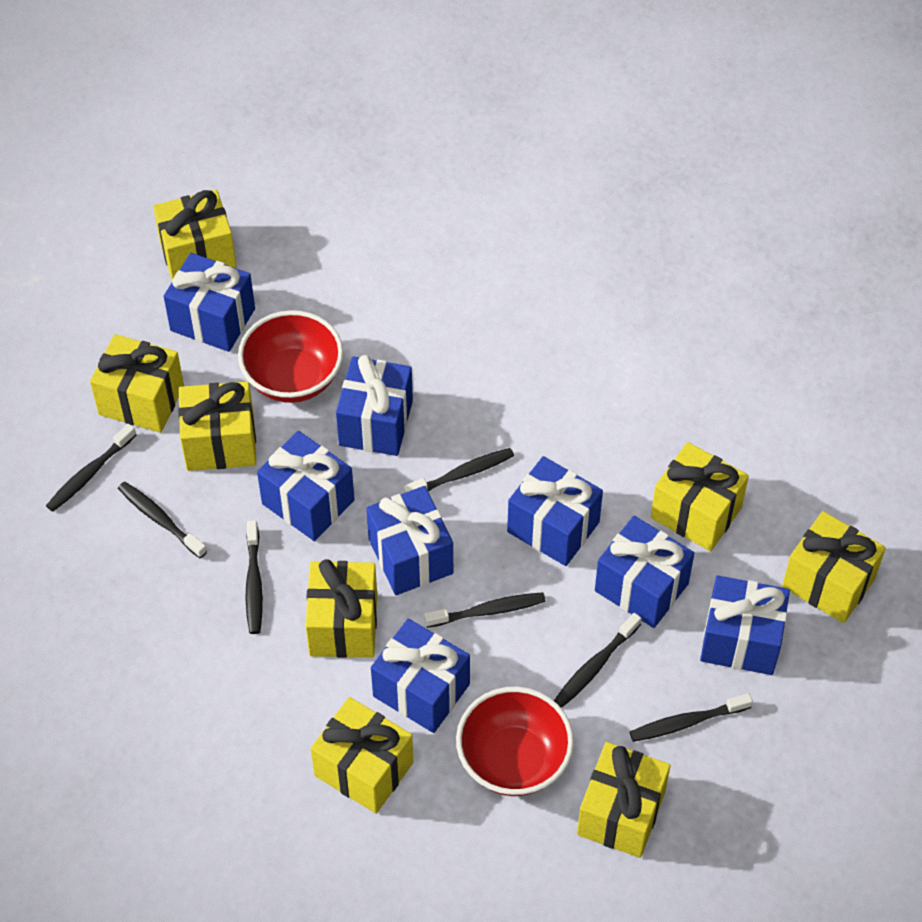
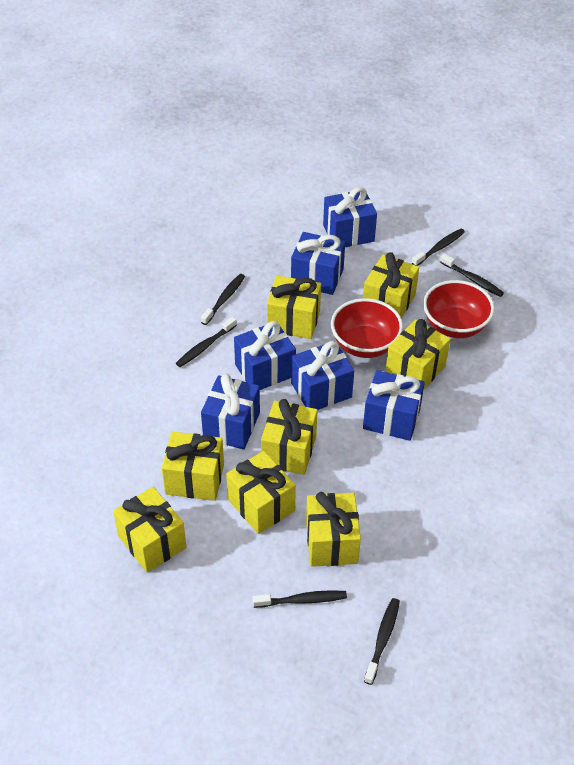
black toothbrush: 7 -> 6
blue gift: 8 -> 6

